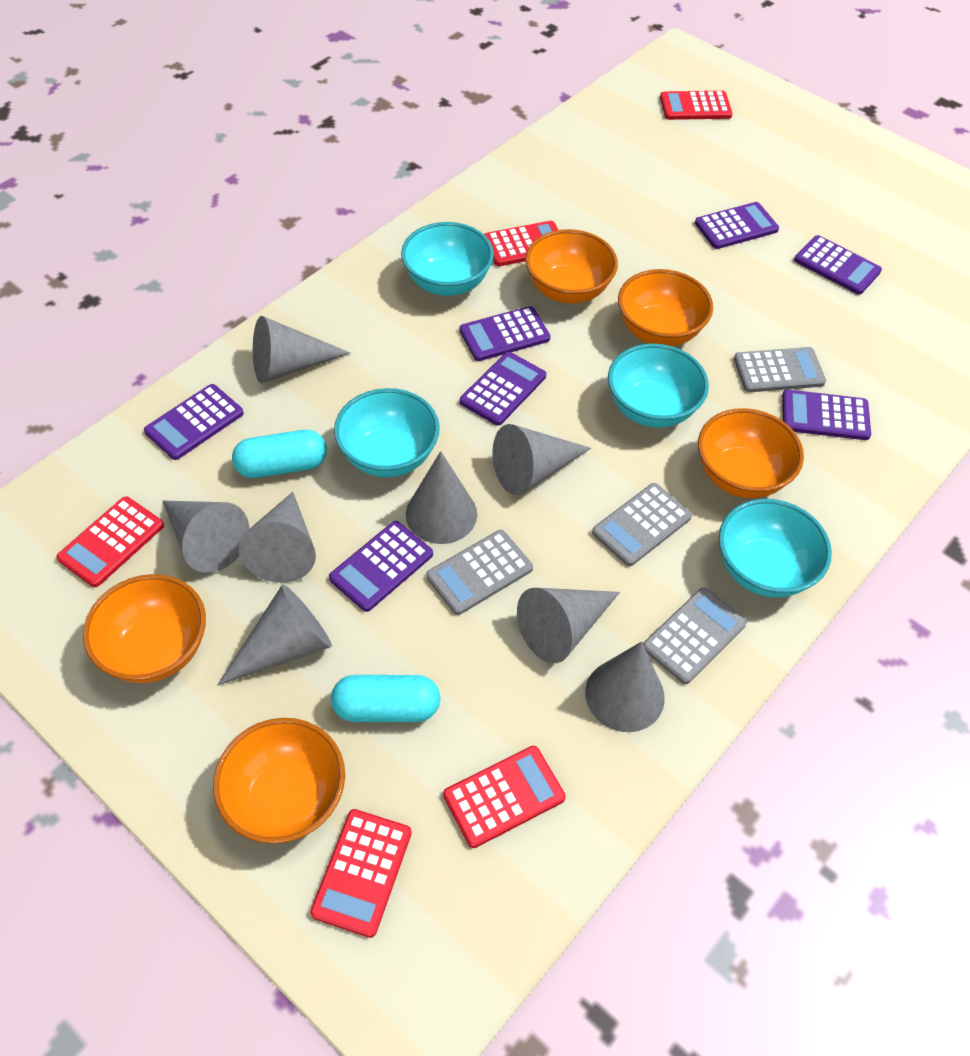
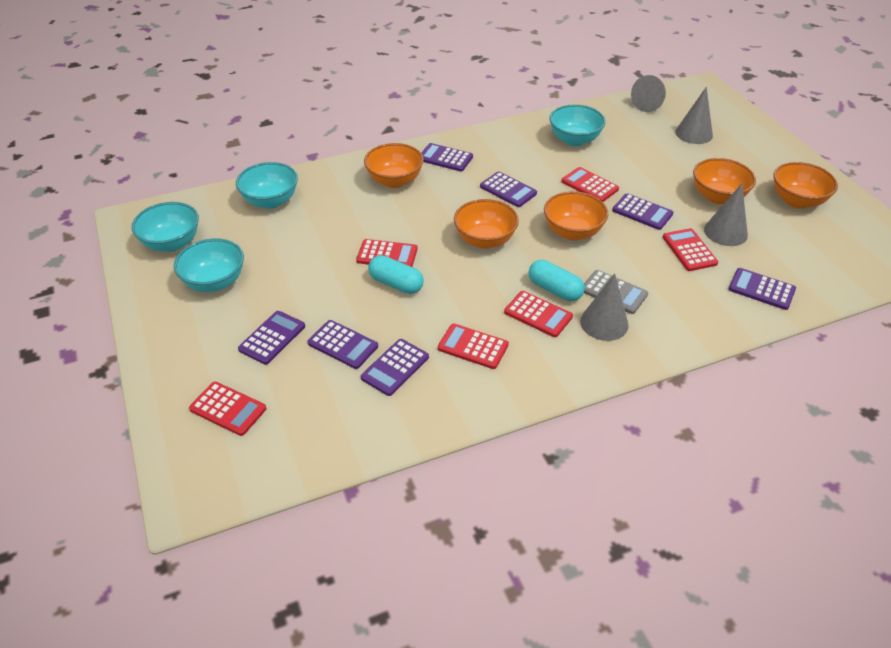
grey calculator: 4 -> 1
grey cone: 8 -> 4
red calculator: 5 -> 6

